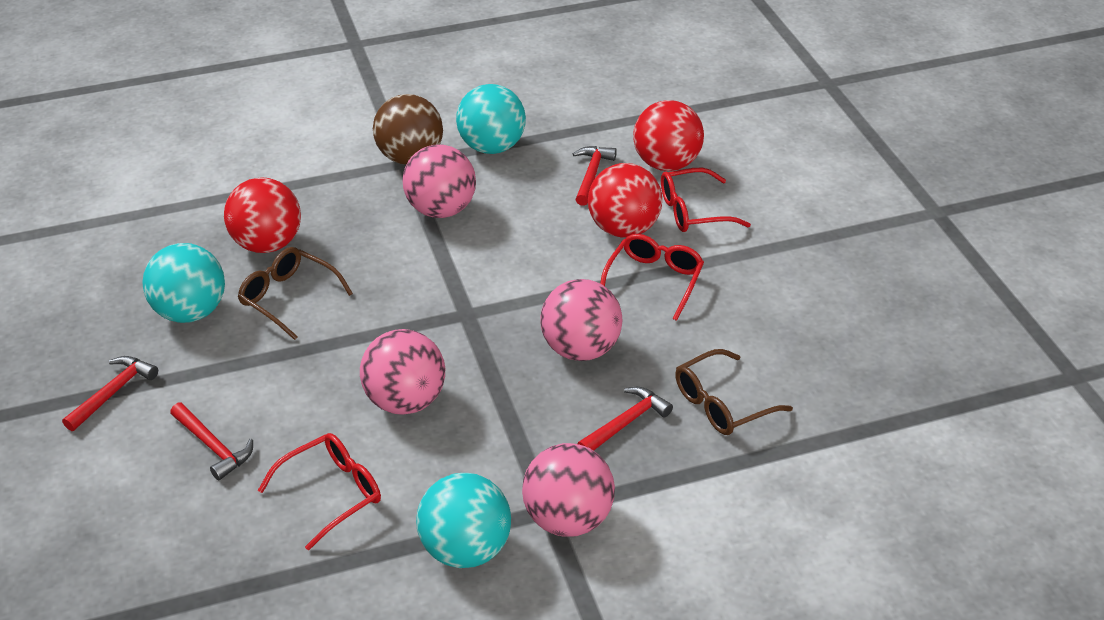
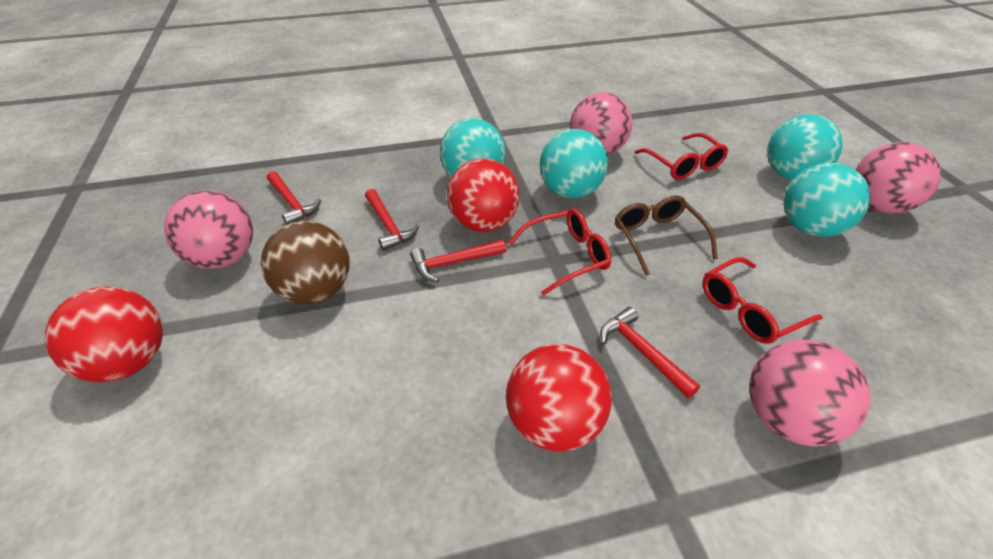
brown glasses: 2 -> 1
turquoise ball: 3 -> 4

